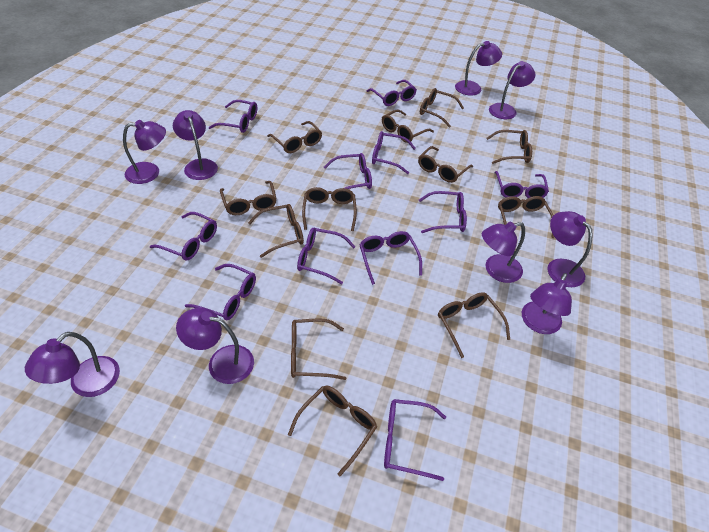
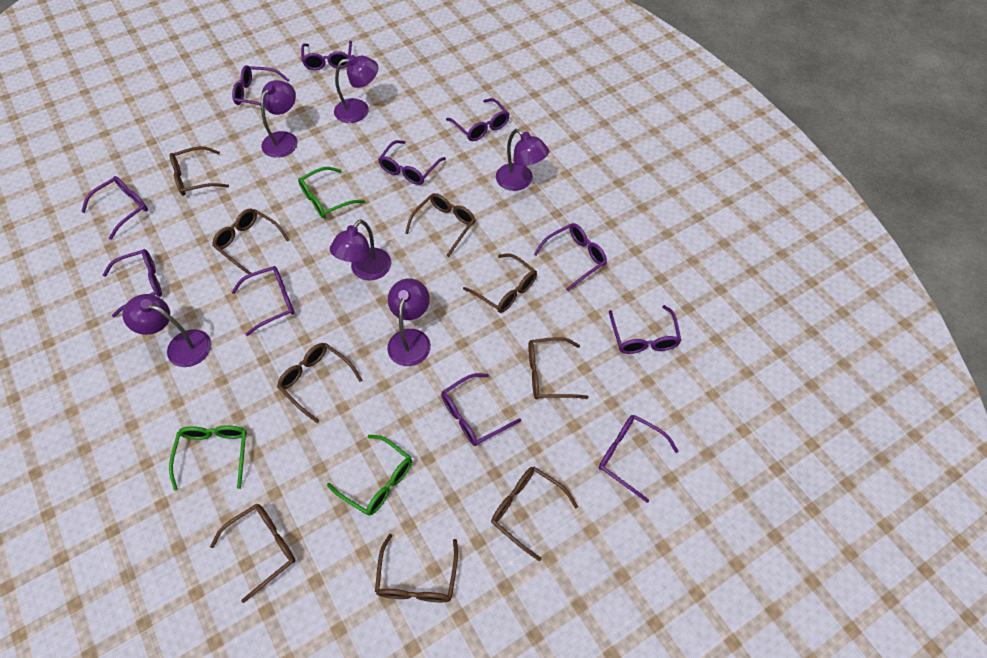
brown glasses: 12 -> 9
green glasses: 0 -> 3
purple lamp: 9 -> 6

